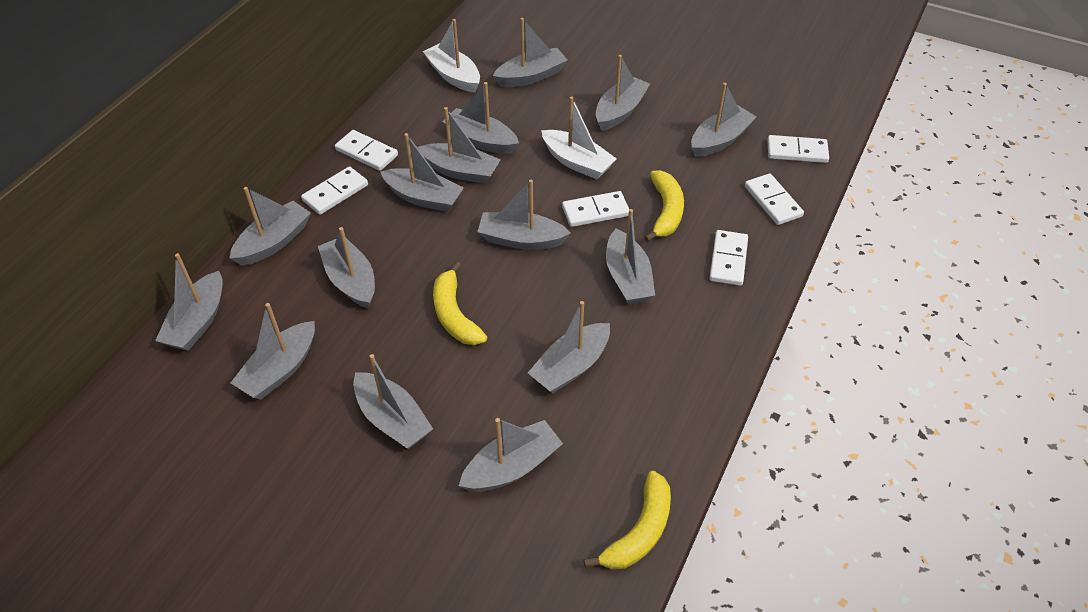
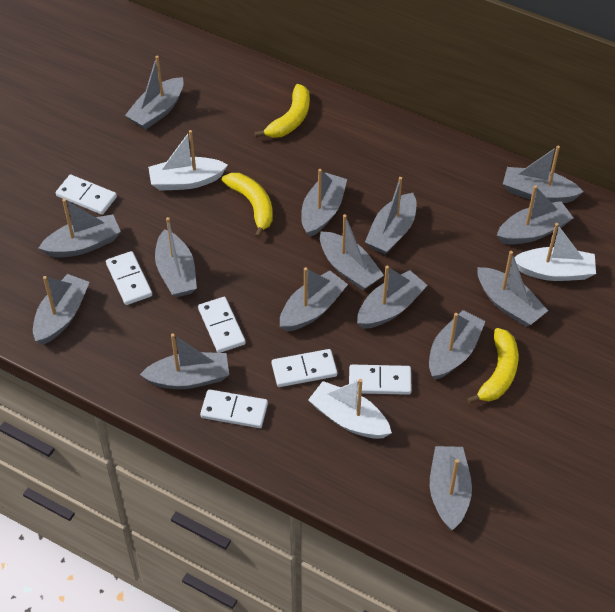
white boat: 2 -> 3

